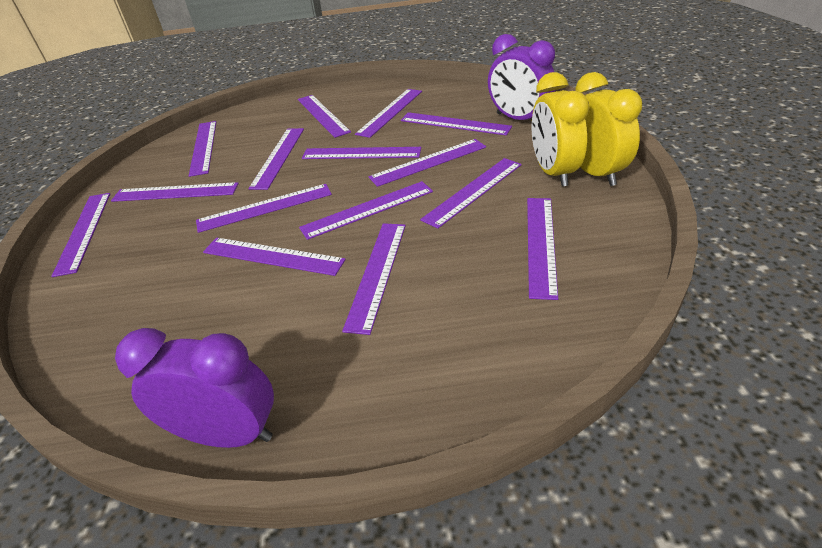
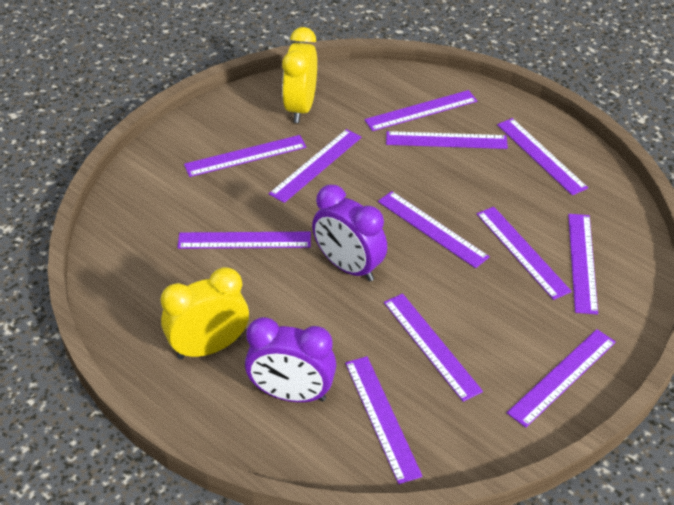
purple ruler: 15 -> 12

